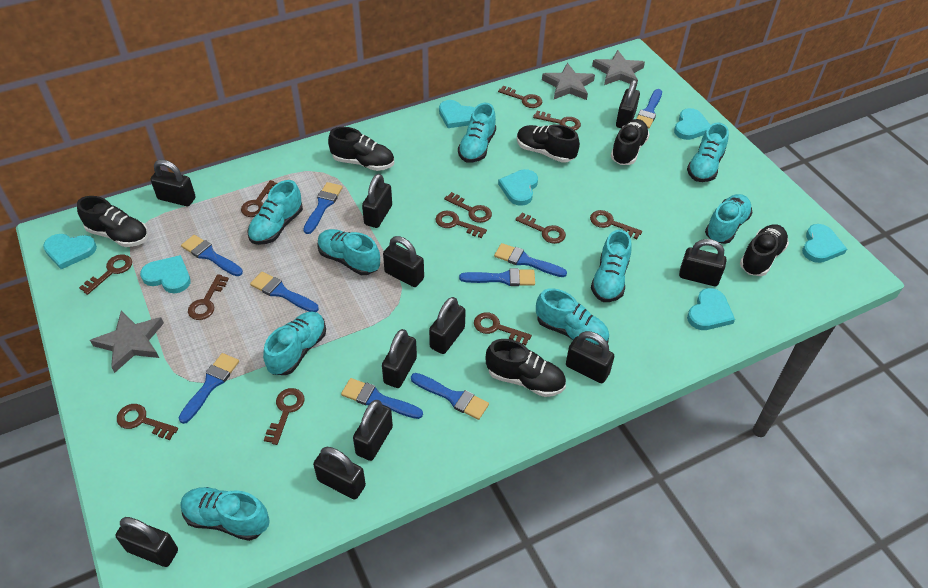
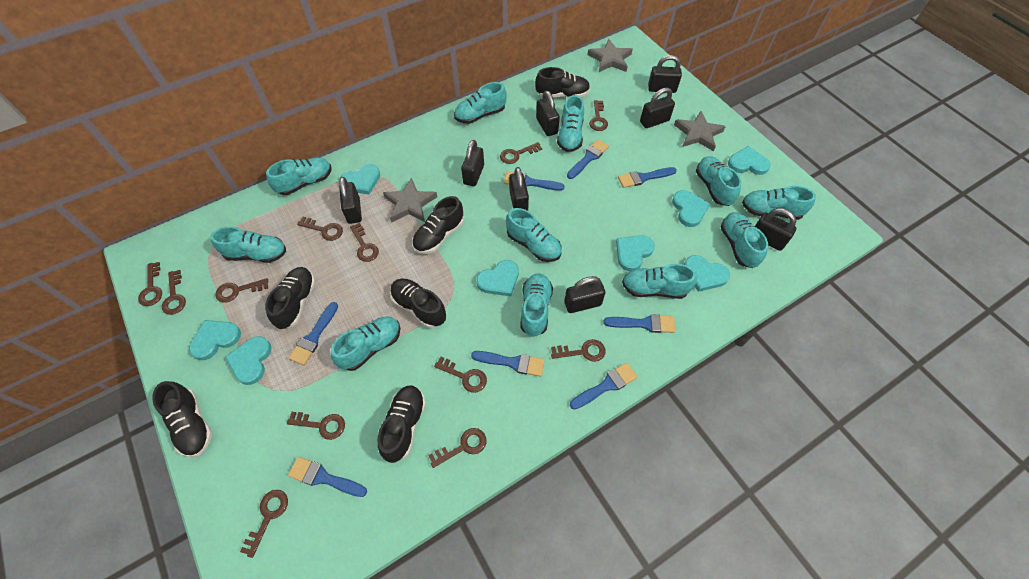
black padlock: 11 -> 8
blue brush: 9 -> 8
turquoise heart: 7 -> 8
turquoise shoe: 9 -> 11

